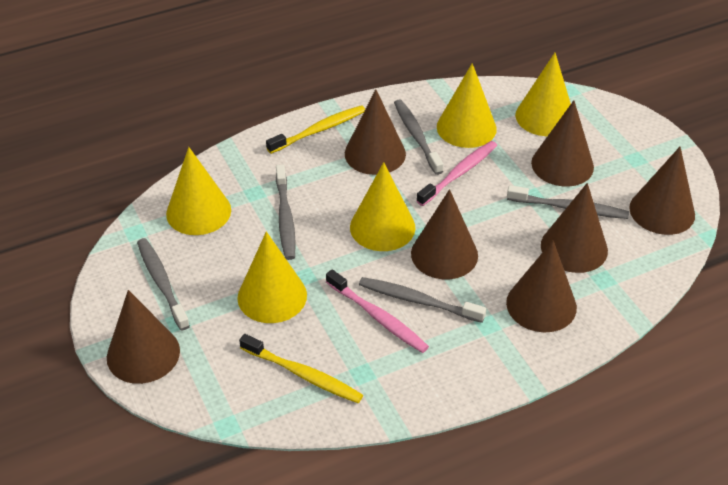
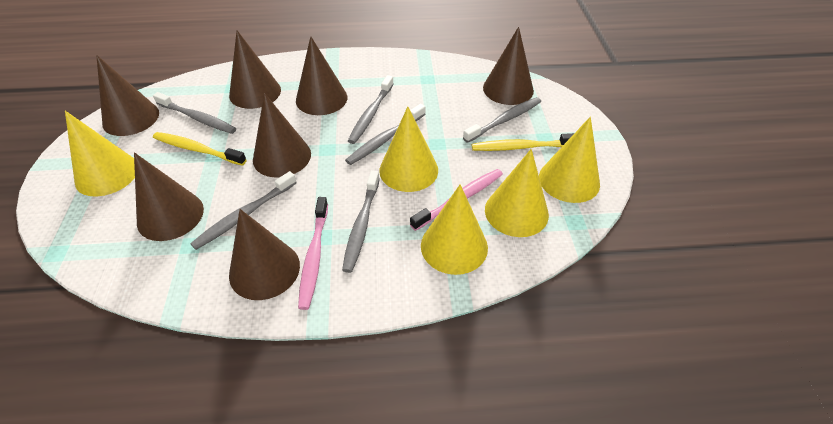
grey toothbrush: 5 -> 6

